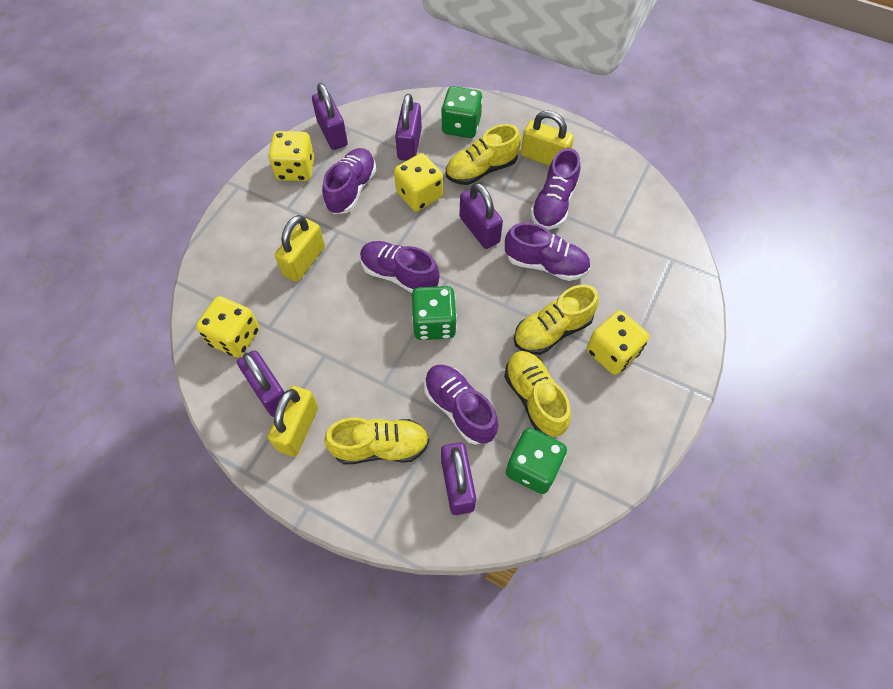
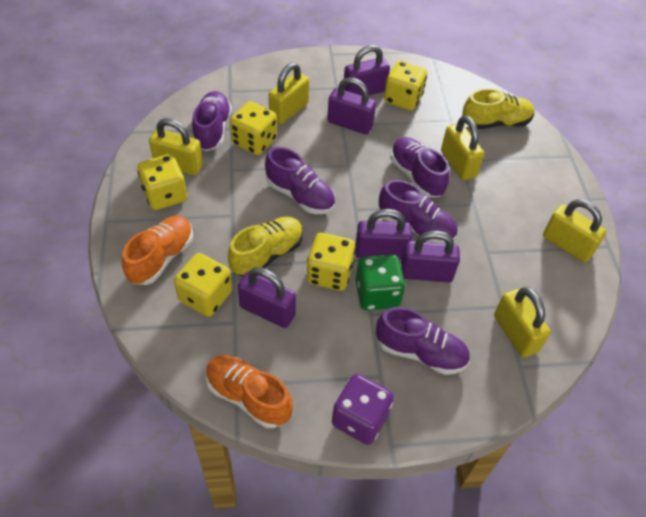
green dice: 3 -> 1
orange shoe: 0 -> 2
purple dice: 0 -> 1
yellow dice: 4 -> 5
yellow padlock: 3 -> 5
yellow shoe: 4 -> 2

